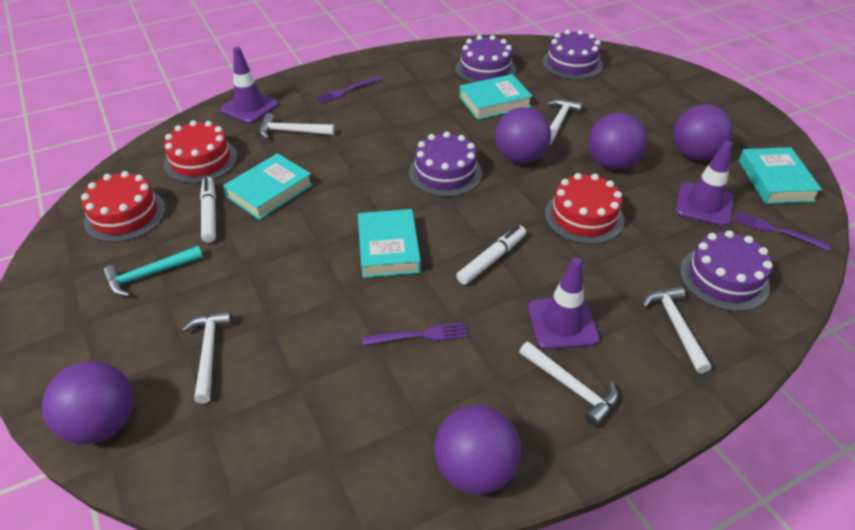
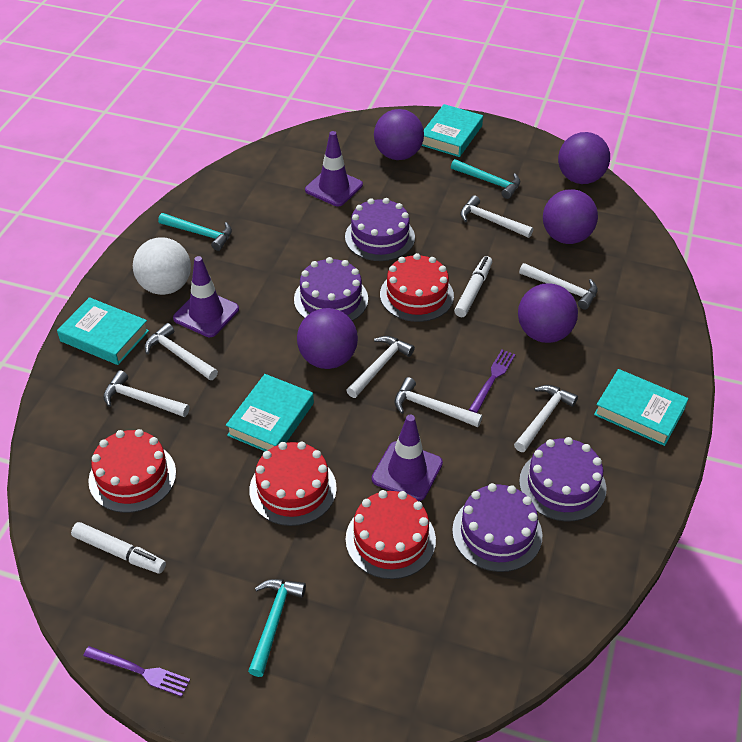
purple fork: 3 -> 2
red cake: 3 -> 4
turquoise hammer: 1 -> 3
white ball: 0 -> 1
white hammer: 5 -> 7

